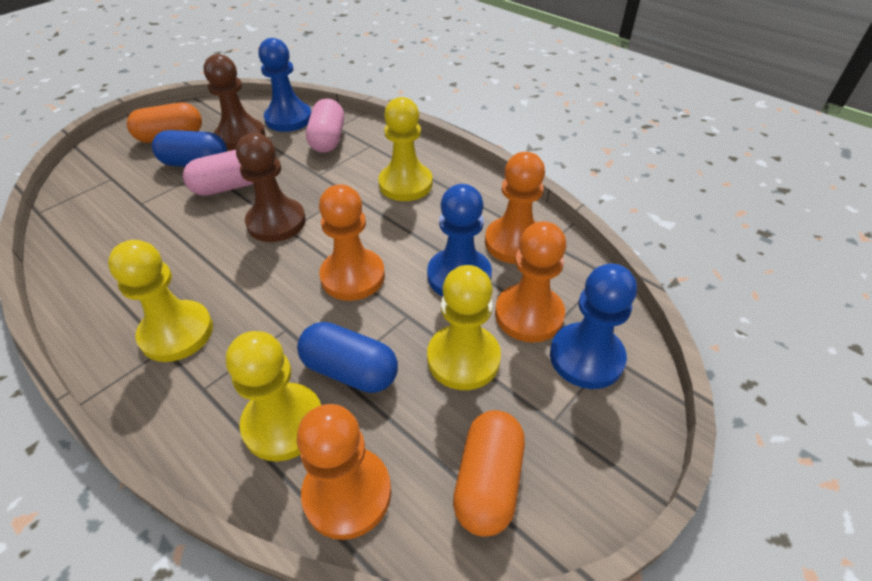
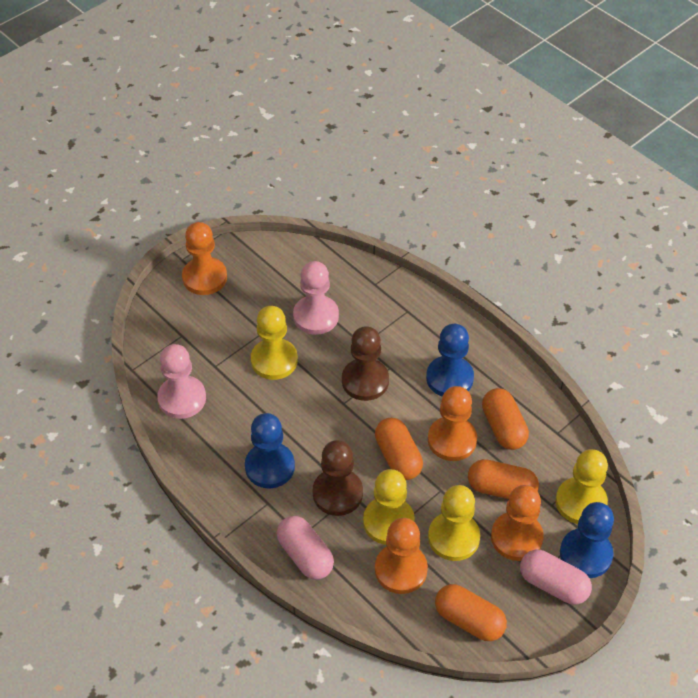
blue capsule: 2 -> 0
orange capsule: 2 -> 4
pink pawn: 0 -> 2

